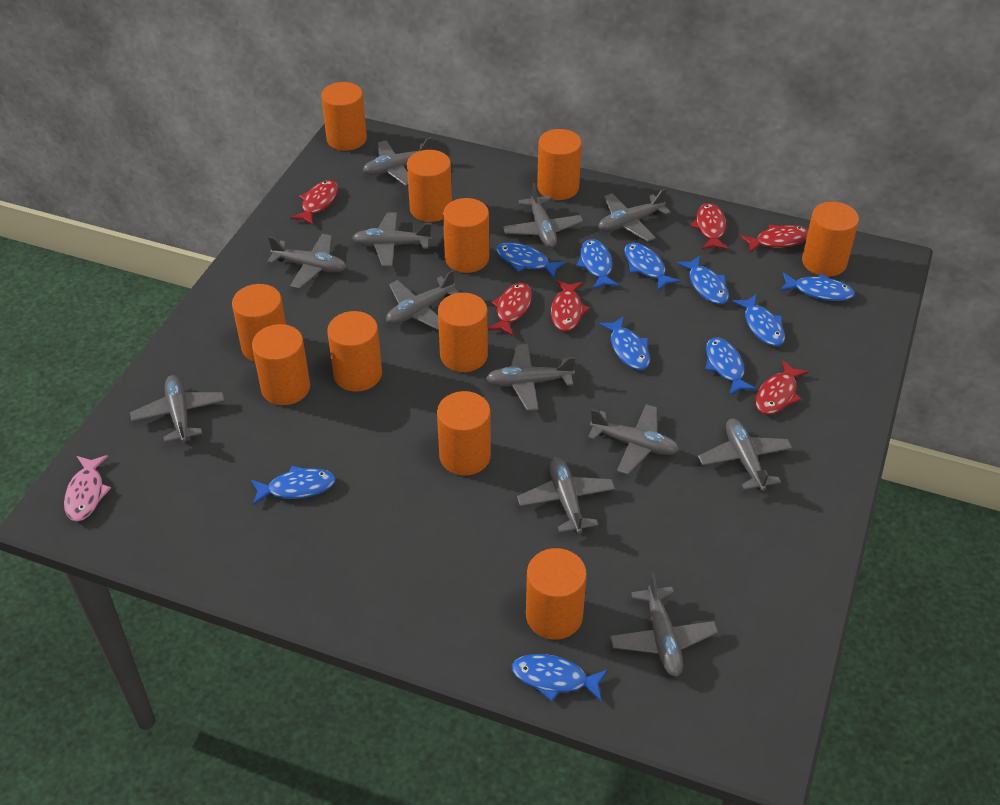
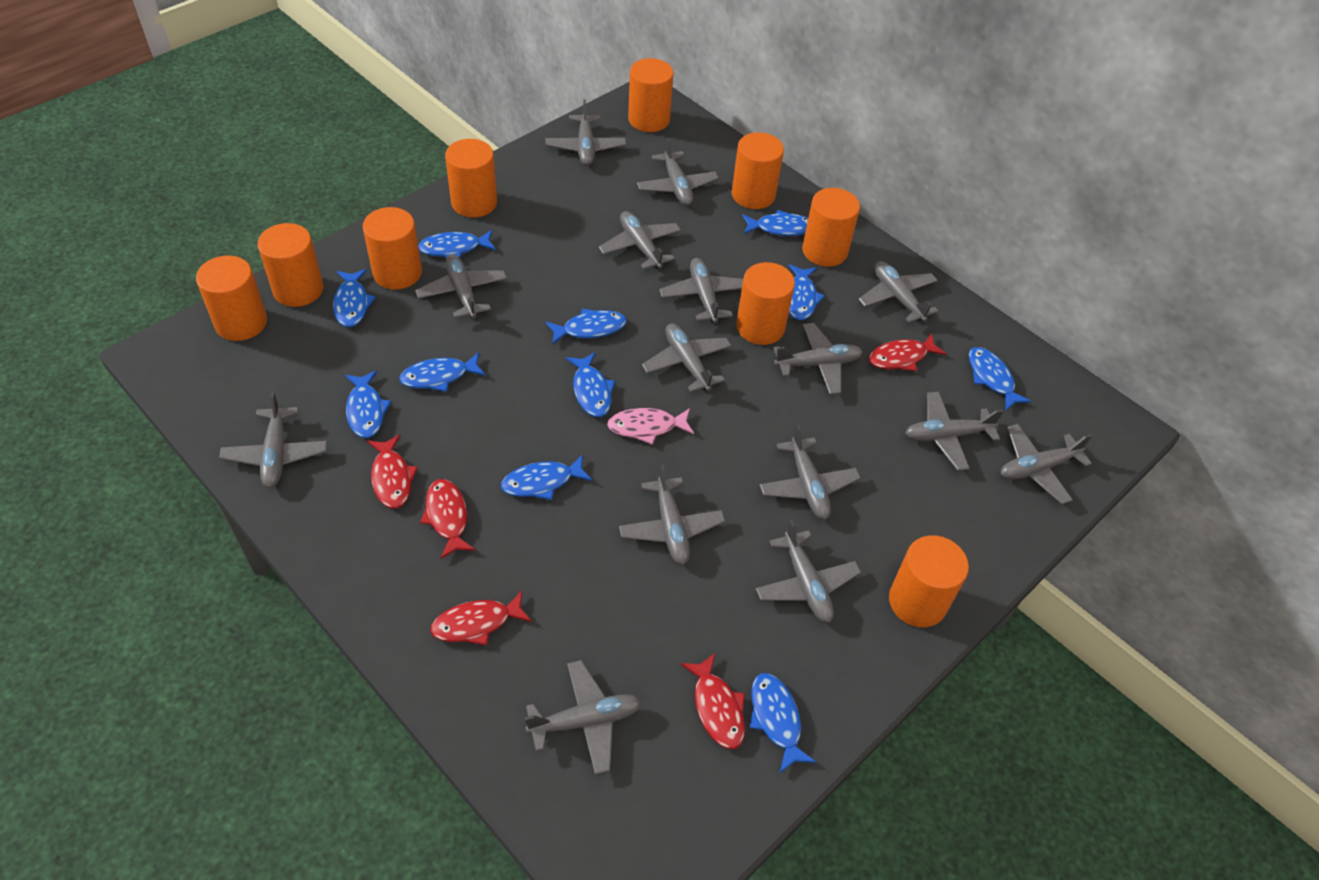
blue fish: 10 -> 11
grey plane: 12 -> 15
orange cylinder: 11 -> 9
red fish: 6 -> 5

